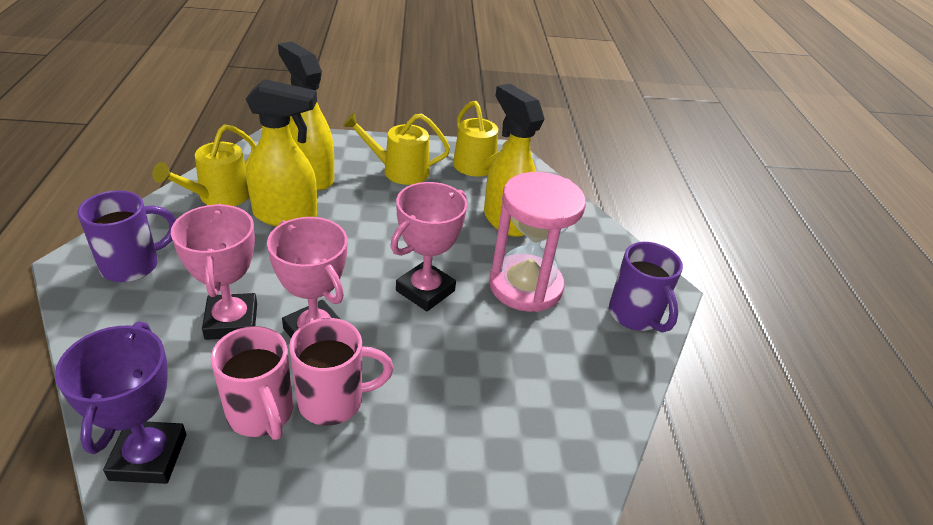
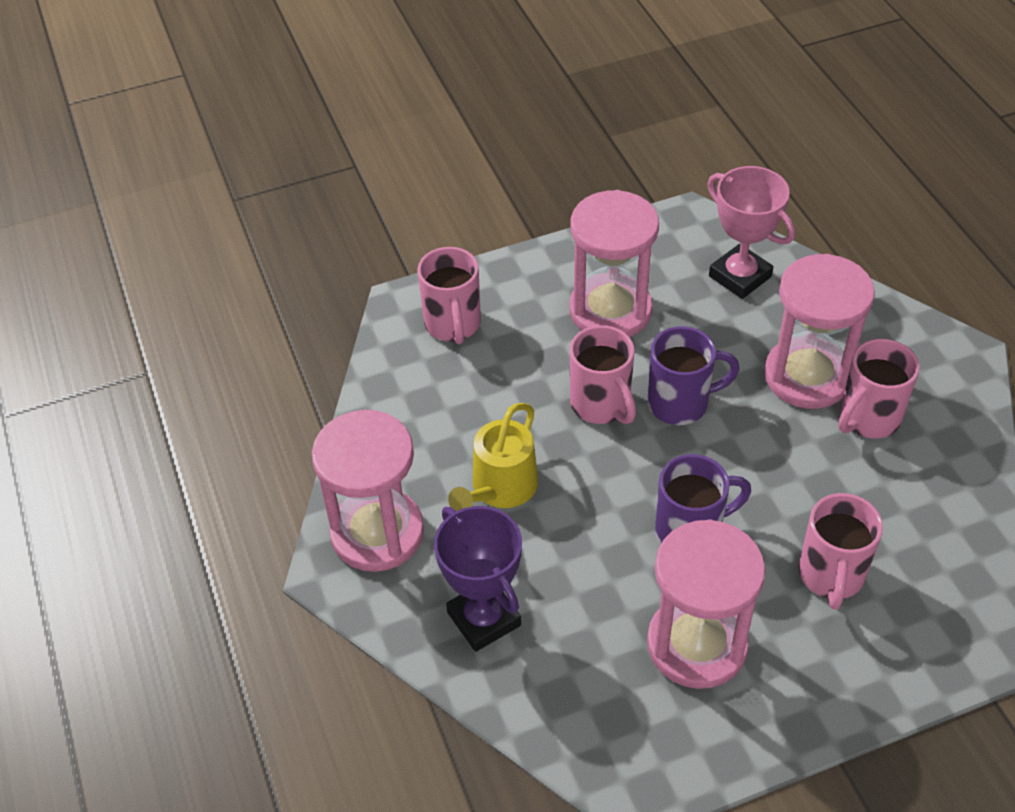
pink hourglass: 1 -> 4
pink mug: 2 -> 4
pink trophy: 3 -> 1
yellow spray bottle: 3 -> 0
yellow watering can: 3 -> 1

